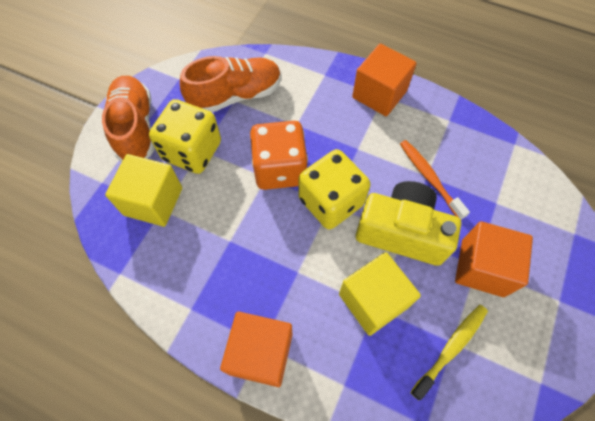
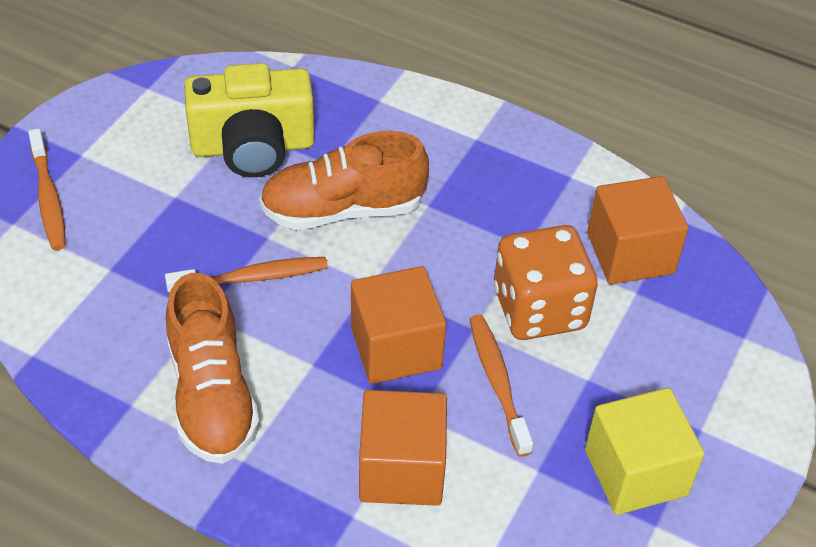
orange toothbrush: 1 -> 3
yellow cube: 2 -> 1
yellow dice: 2 -> 0
yellow toothbrush: 1 -> 0

